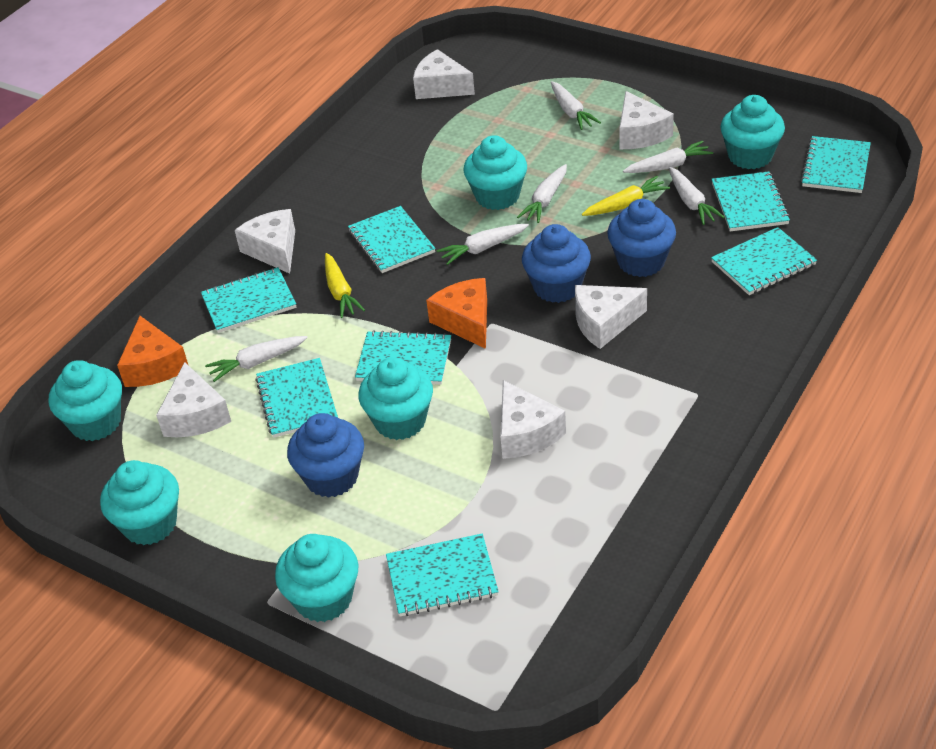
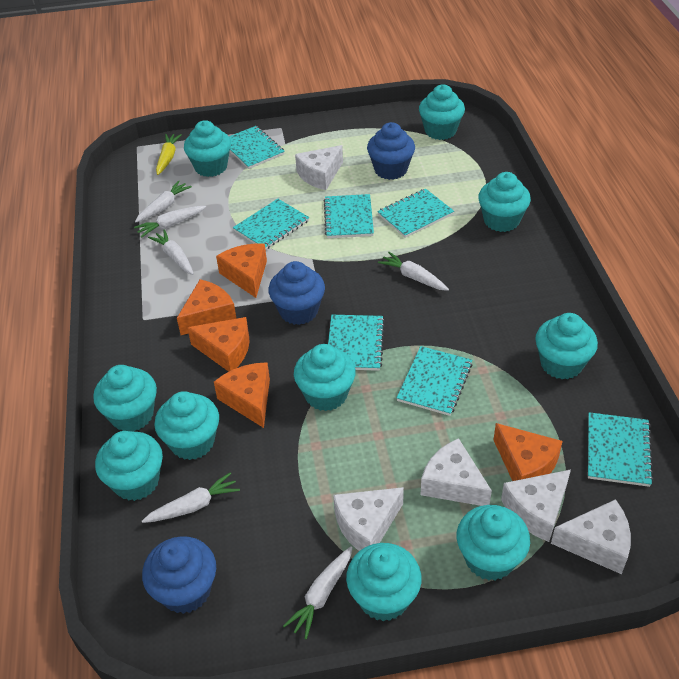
orange cheese: 2 -> 5
turquoise cupcake: 6 -> 10
turquoise notebook: 8 -> 7
white cheese: 6 -> 5
yellow carrot: 2 -> 1

